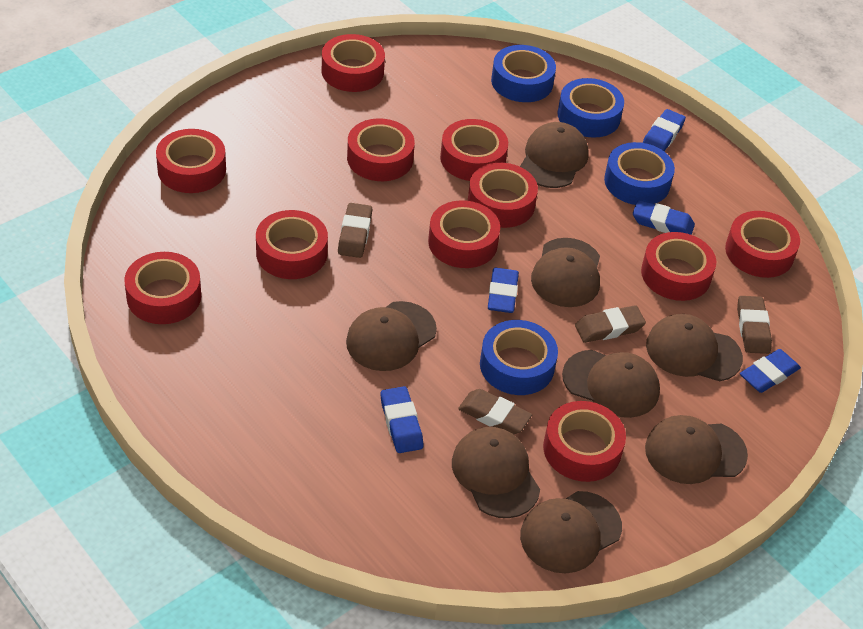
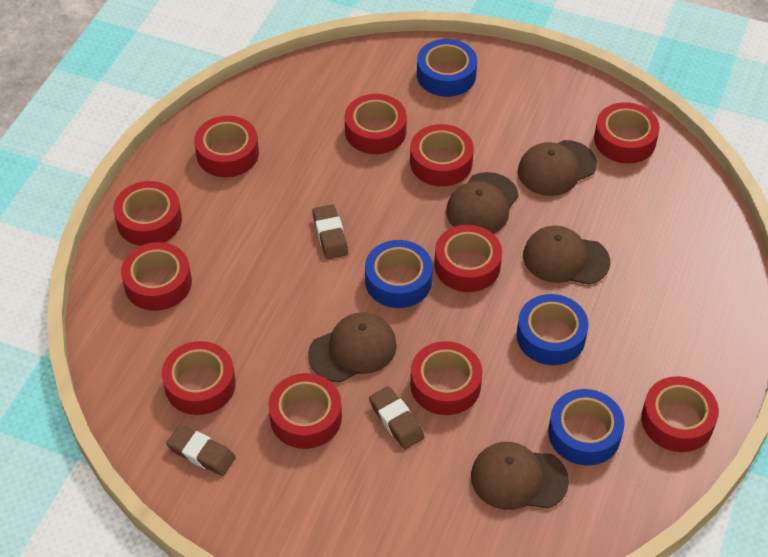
blue eraser: 5 -> 0
brown cap: 8 -> 5
brown eraser: 4 -> 3

